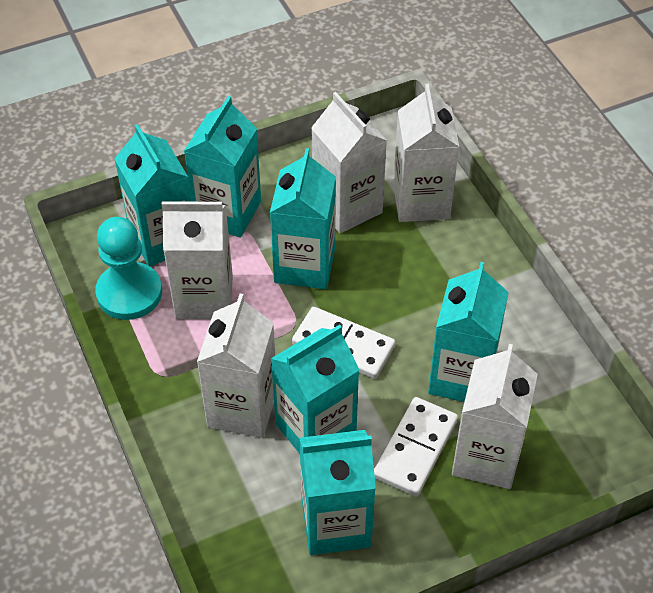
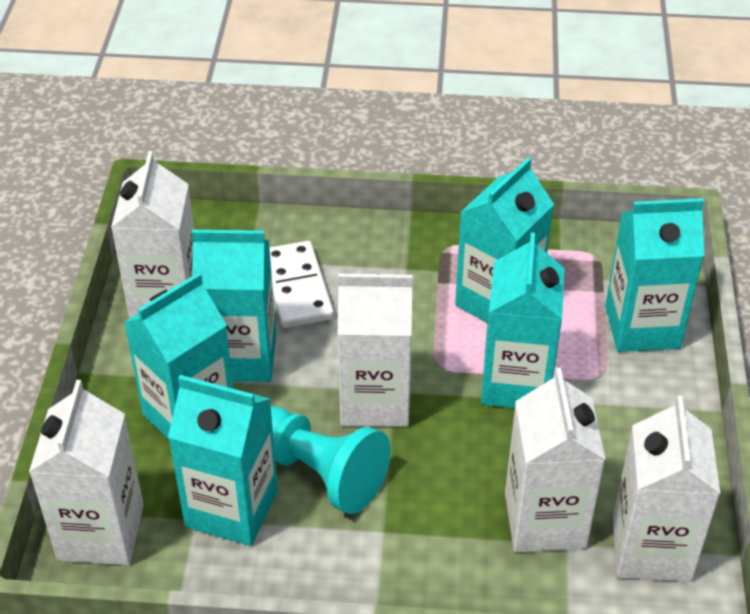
white domino: 2 -> 1

